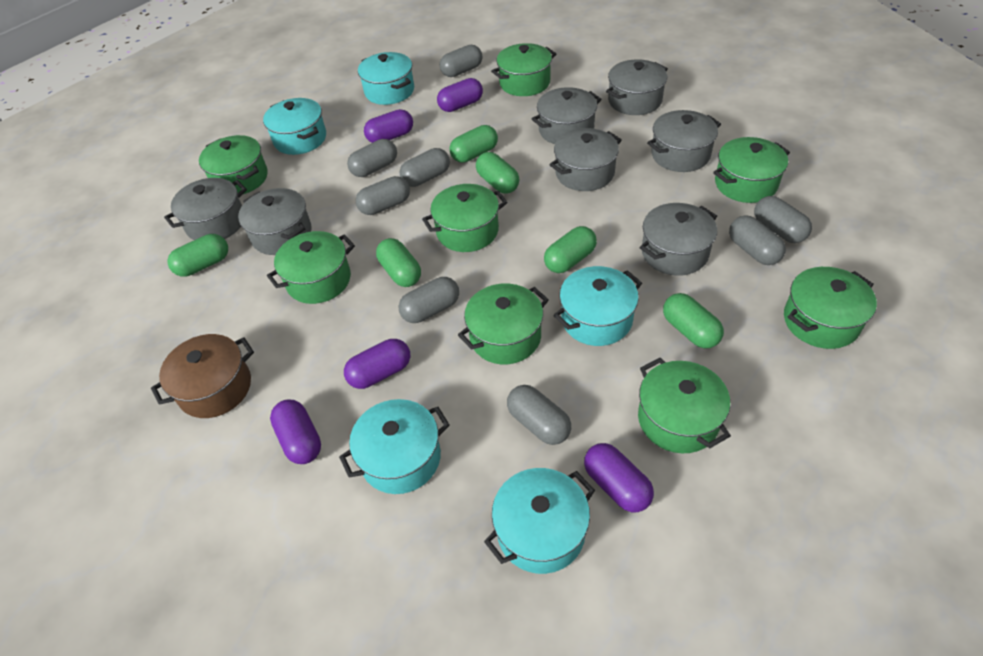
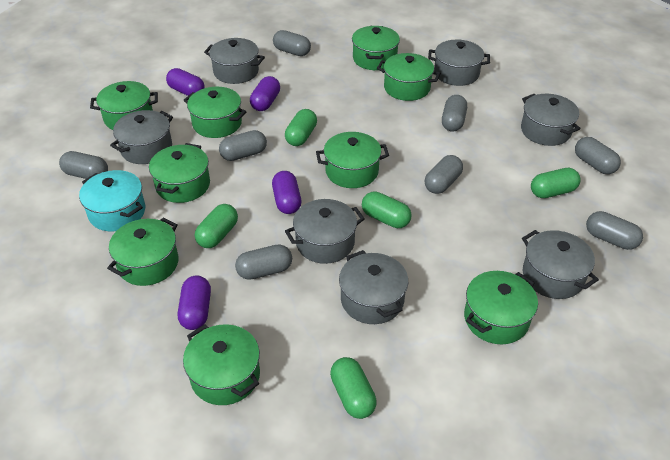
brown pot: 1 -> 0
green capsule: 6 -> 5
green pot: 8 -> 9
purple capsule: 5 -> 4
turquoise pot: 5 -> 1

